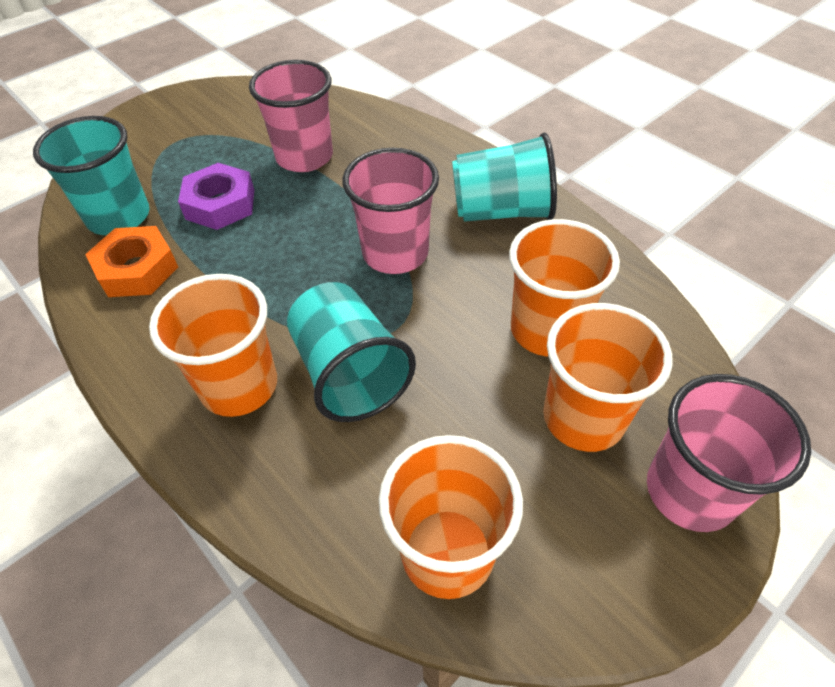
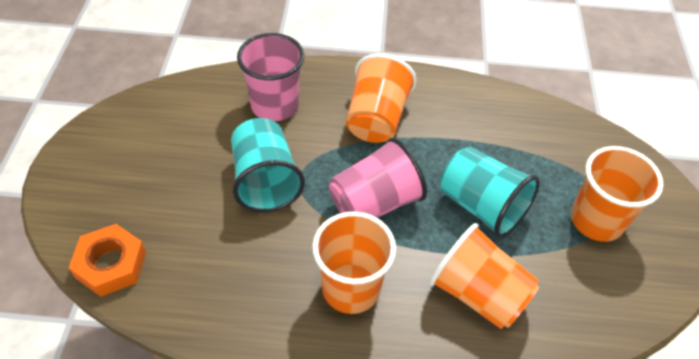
pink cup: 3 -> 2
purple nut: 1 -> 0
turquoise cup: 3 -> 2

